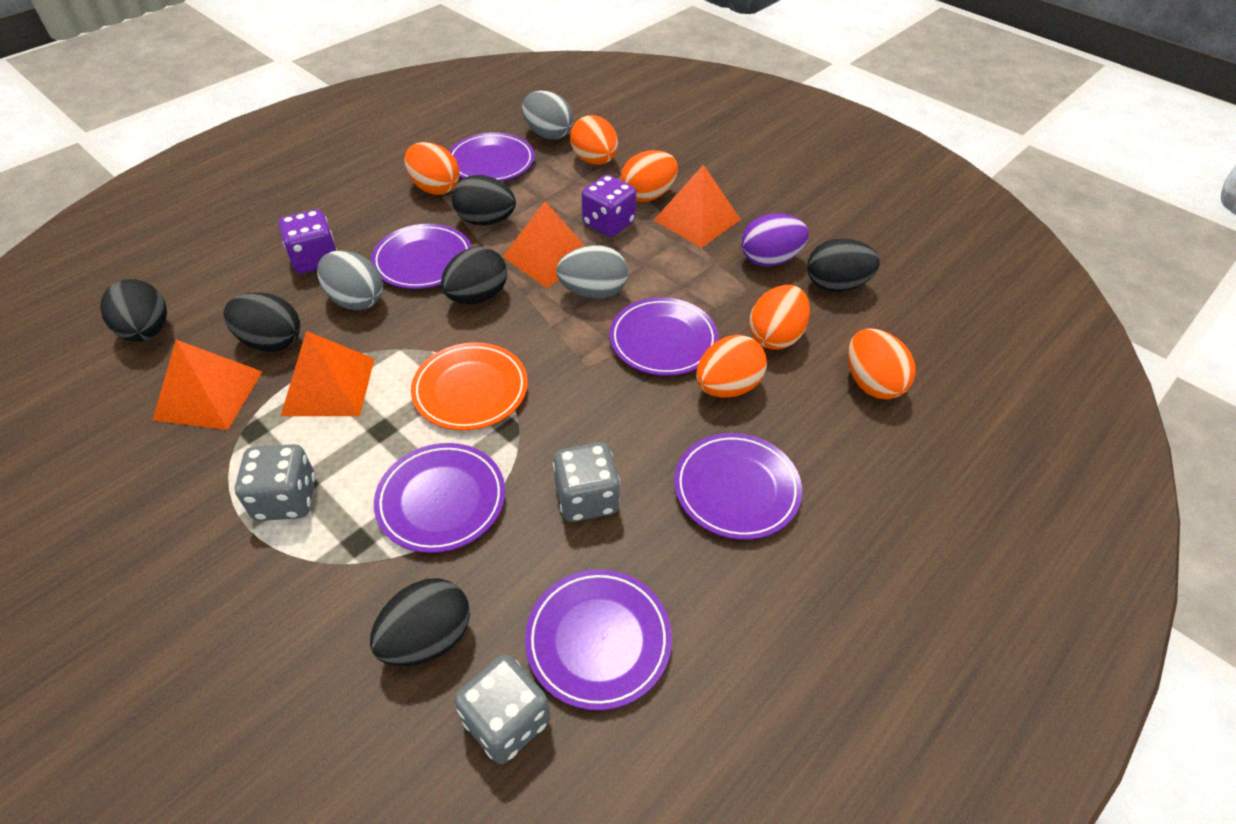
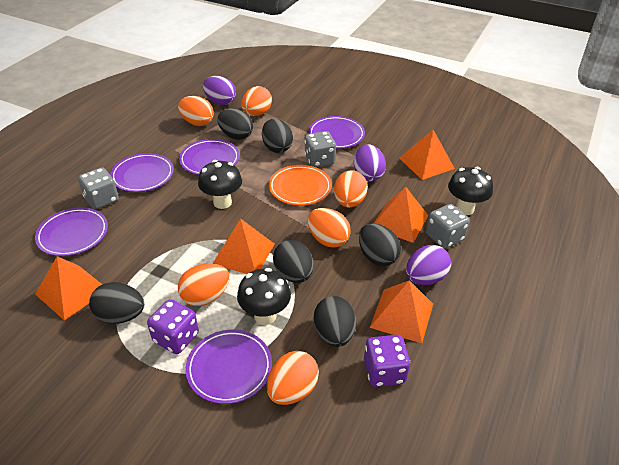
black mushroom: 0 -> 3
grey egg: 3 -> 0
orange pyramid: 4 -> 5
purple egg: 1 -> 3
purple plate: 6 -> 5

